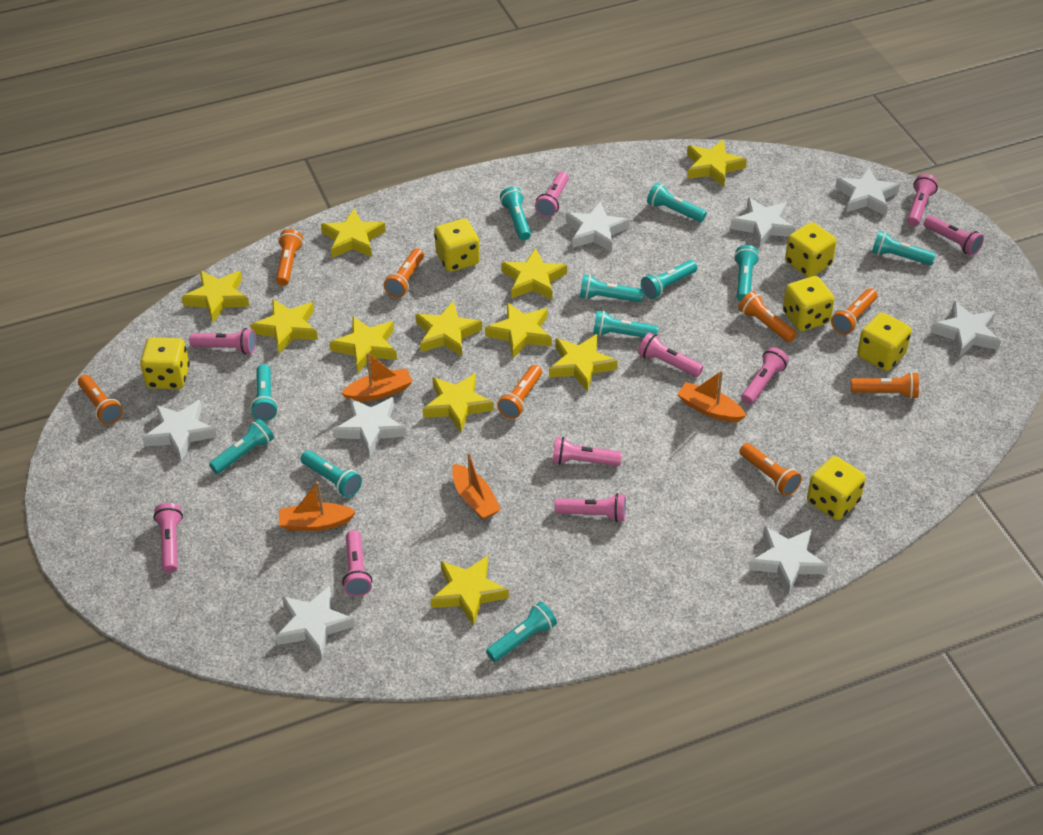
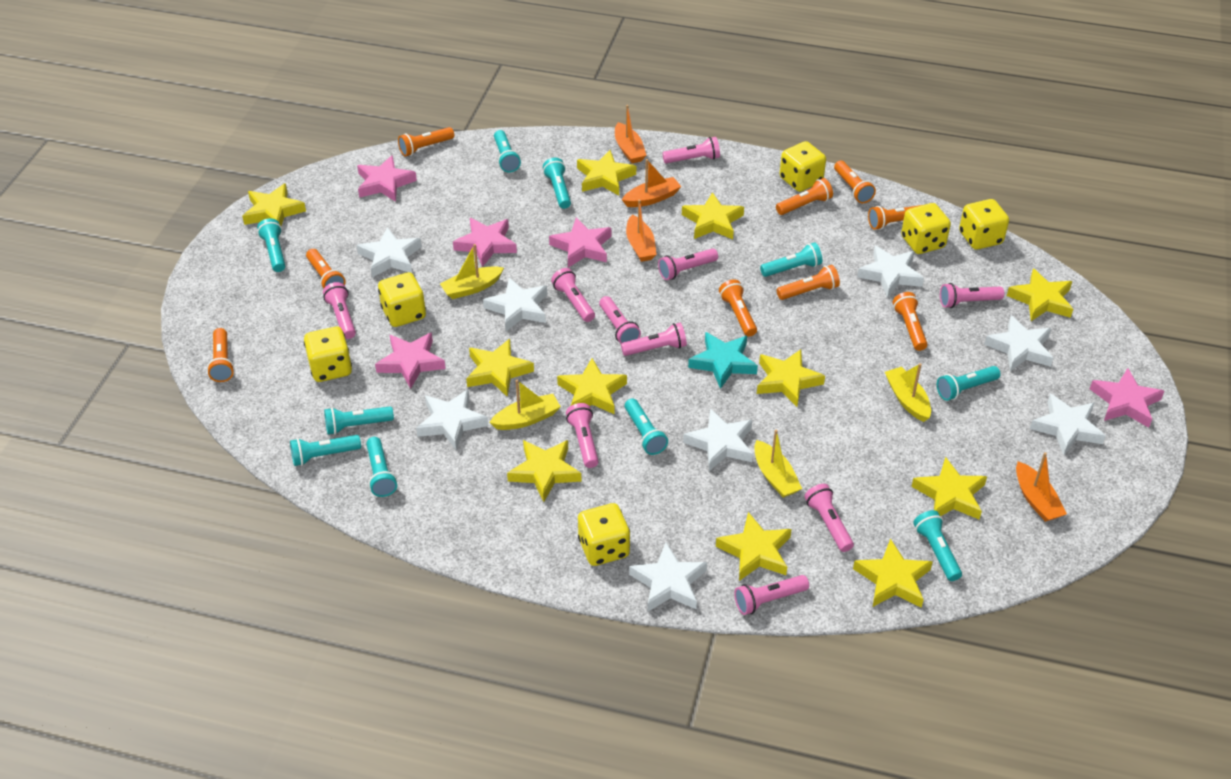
orange flashlight: 8 -> 9
pink star: 0 -> 5
turquoise flashlight: 11 -> 10
turquoise star: 0 -> 1
yellow boat: 0 -> 4

